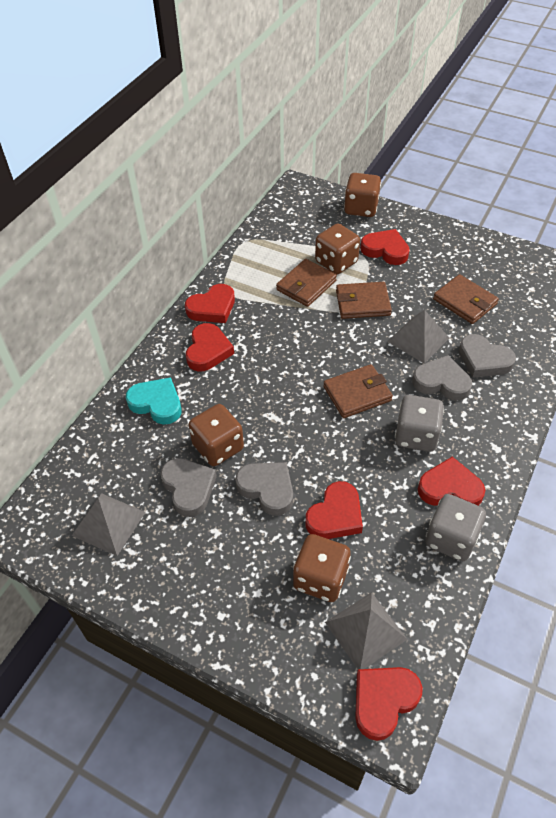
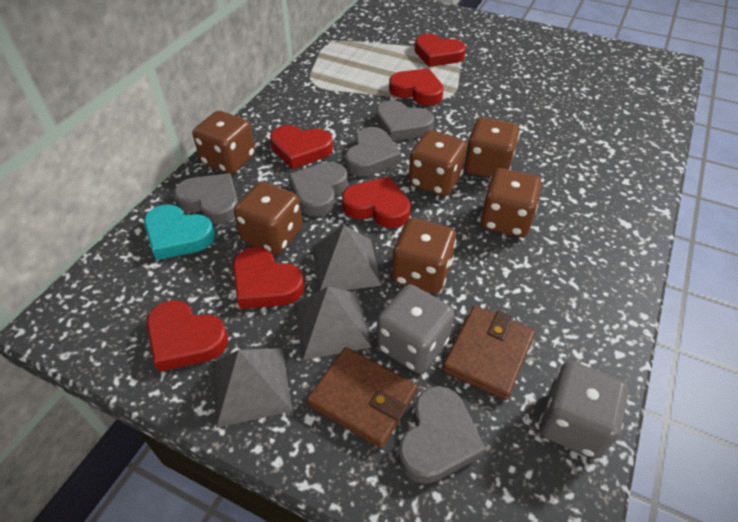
brown dice: 4 -> 6
brown wallet: 4 -> 2
grey heart: 4 -> 5

